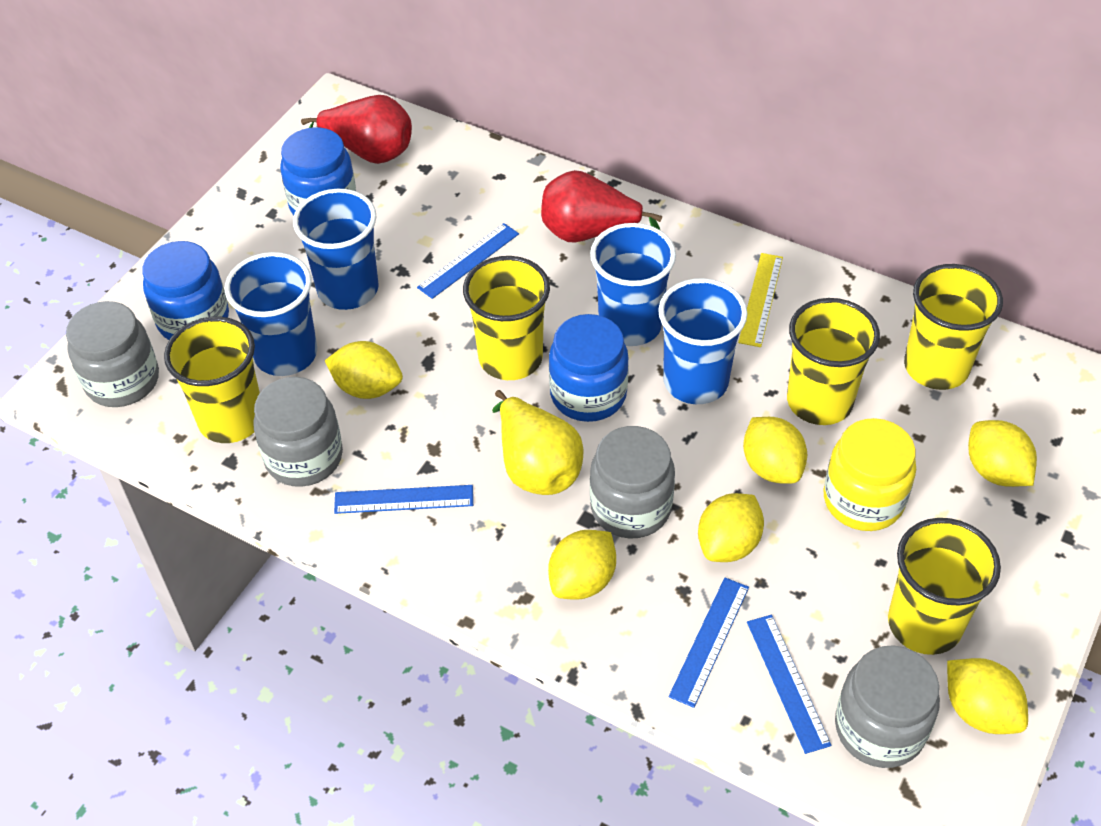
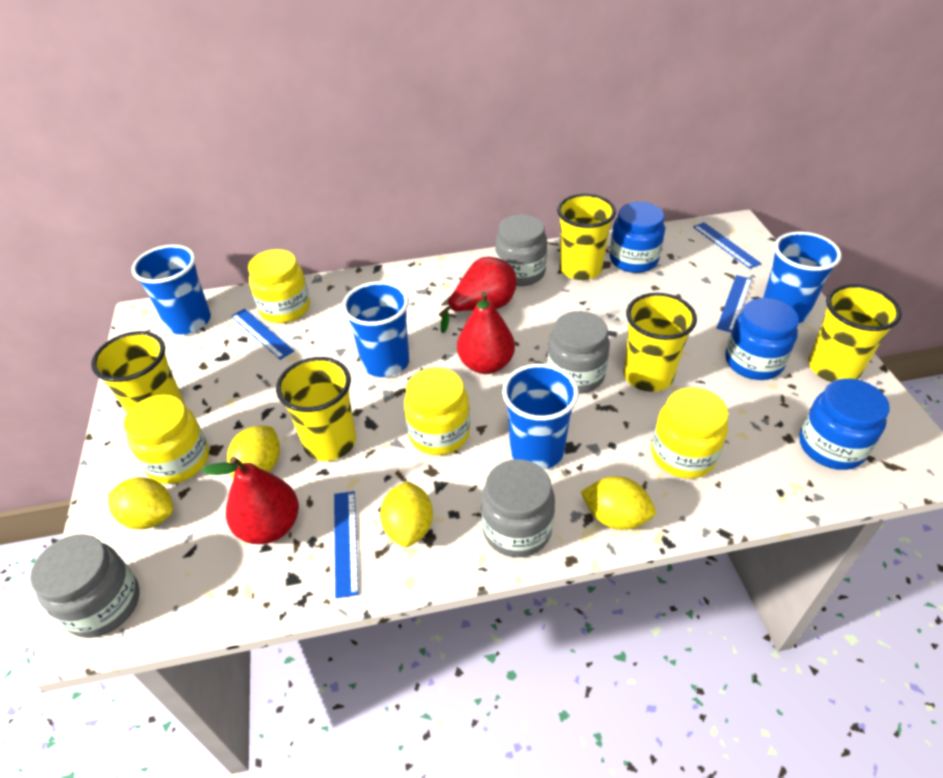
red pear: 2 -> 3
yellow jar: 1 -> 4
yellow lemon: 6 -> 4
yellow pear: 1 -> 0
yellow ruler: 1 -> 0

